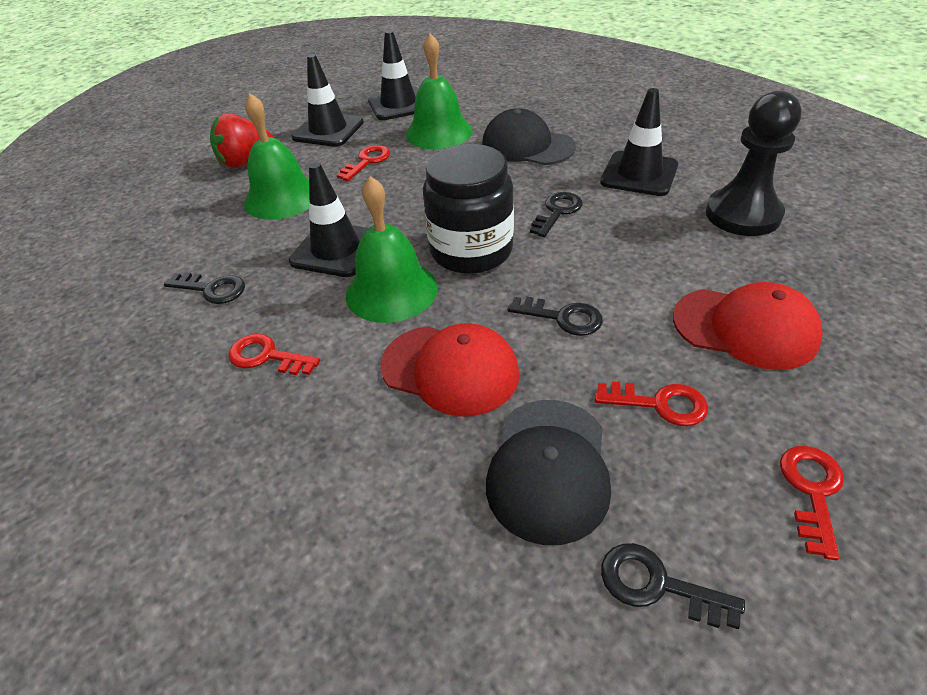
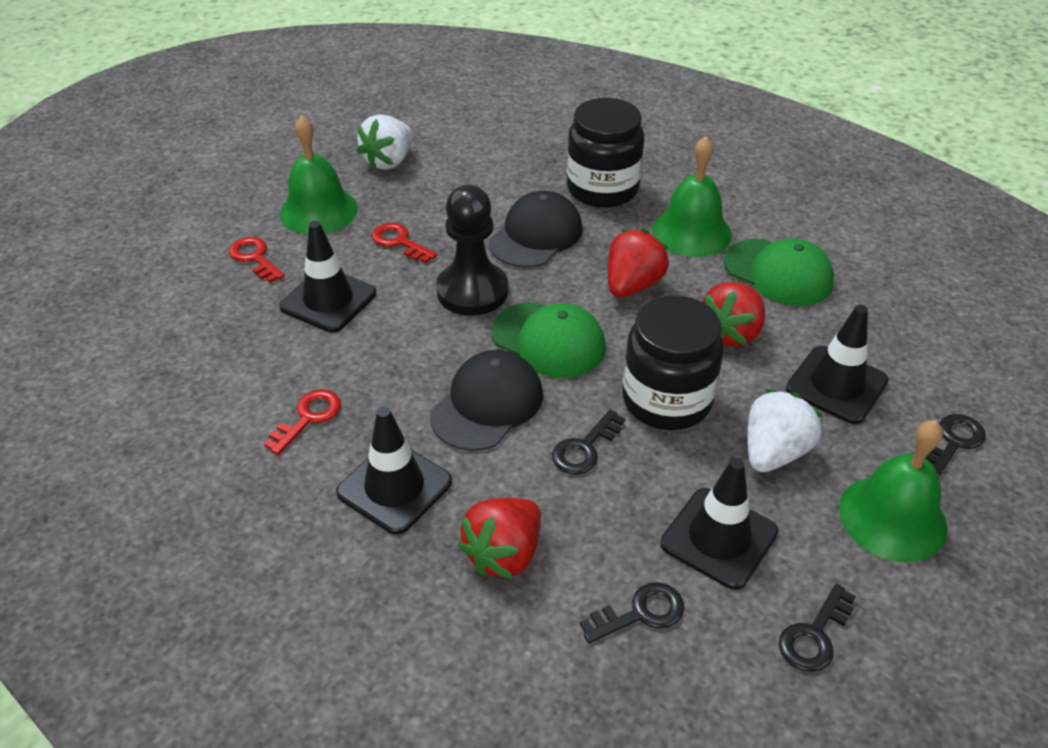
black jar: 1 -> 2
green cap: 0 -> 2
red cap: 2 -> 0
red key: 4 -> 3
red strawberry: 1 -> 3
white strawberry: 0 -> 2

